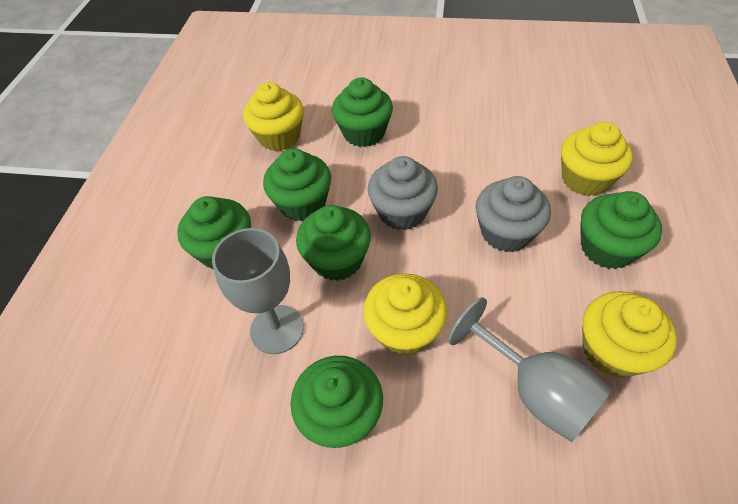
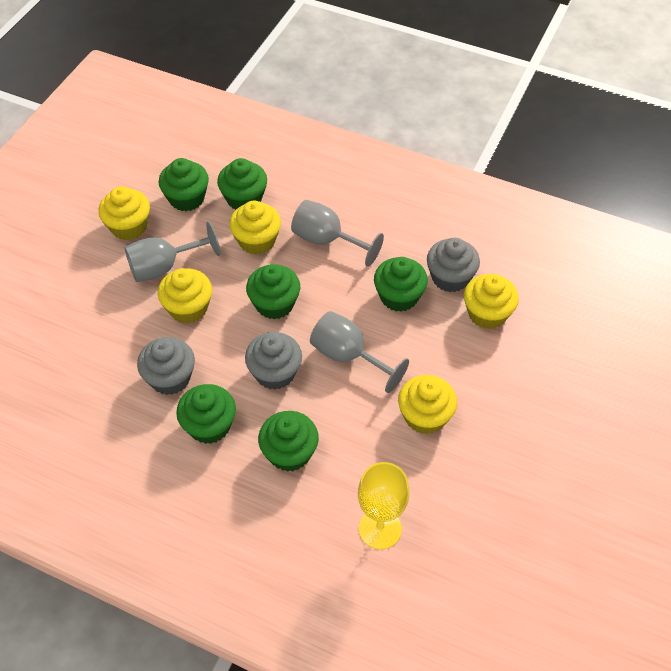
grey cupcake: 2 -> 3
grey goblet: 2 -> 3
yellow cupcake: 4 -> 5
yellow goblet: 0 -> 1

